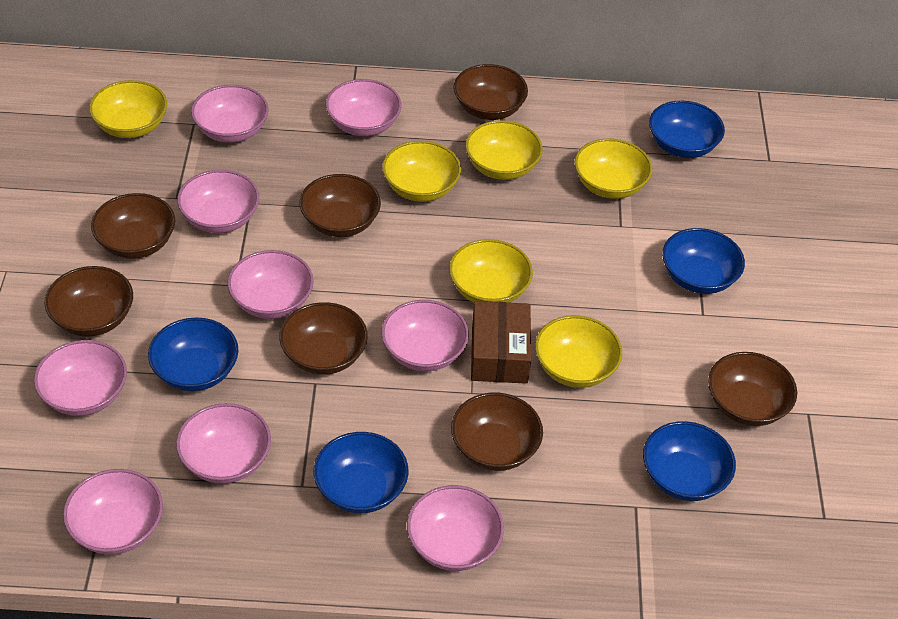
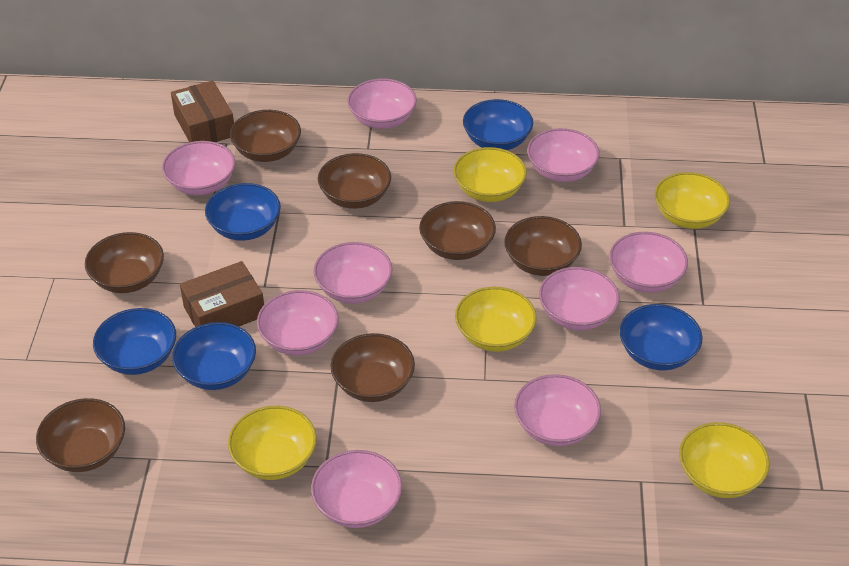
brown box: 1 -> 2
yellow bowl: 6 -> 5

